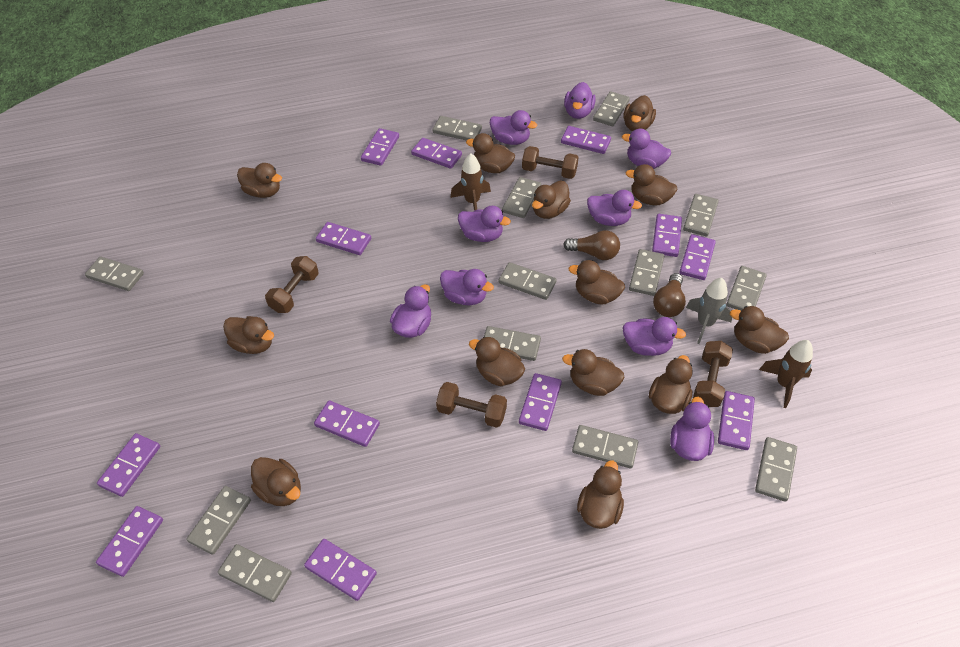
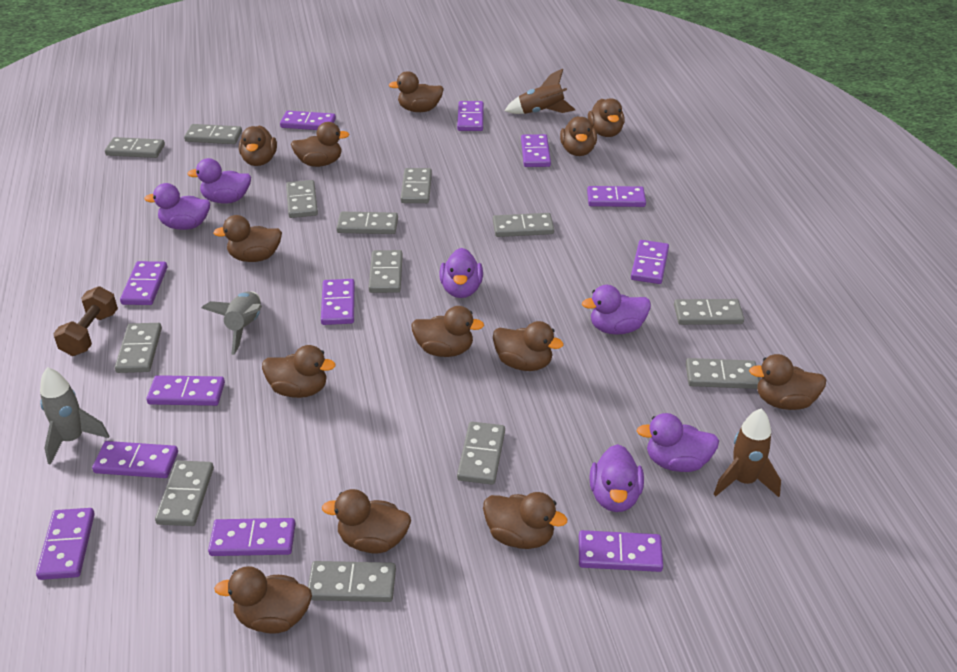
brown dumbbell: 4 -> 1
brown light bulb: 2 -> 0
grey rocket: 1 -> 2
purple duck: 9 -> 6

